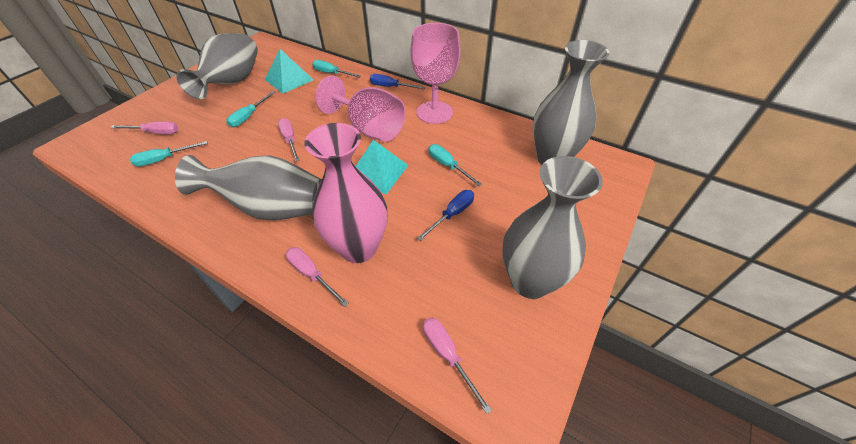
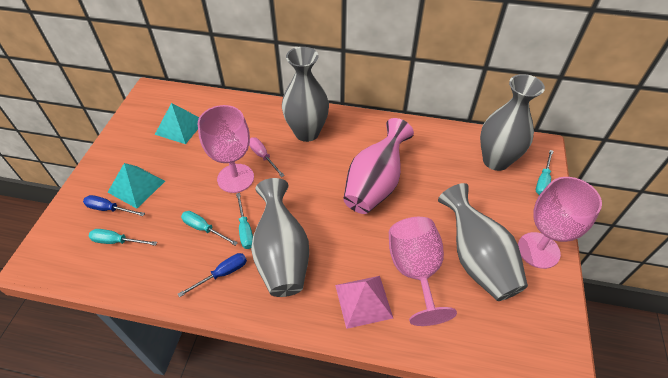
pink goblet: 2 -> 3
pink pyramid: 0 -> 1
pink screwdriver: 4 -> 1

